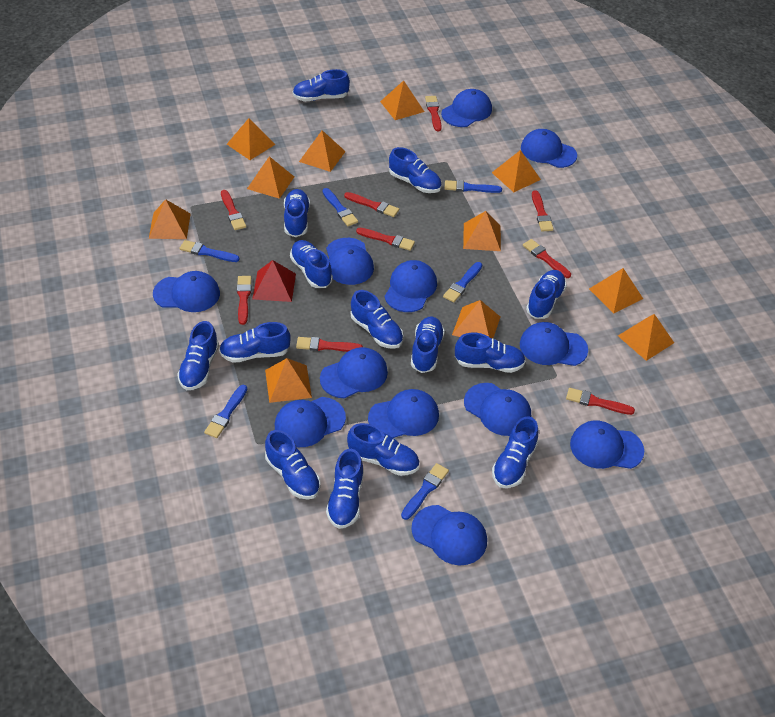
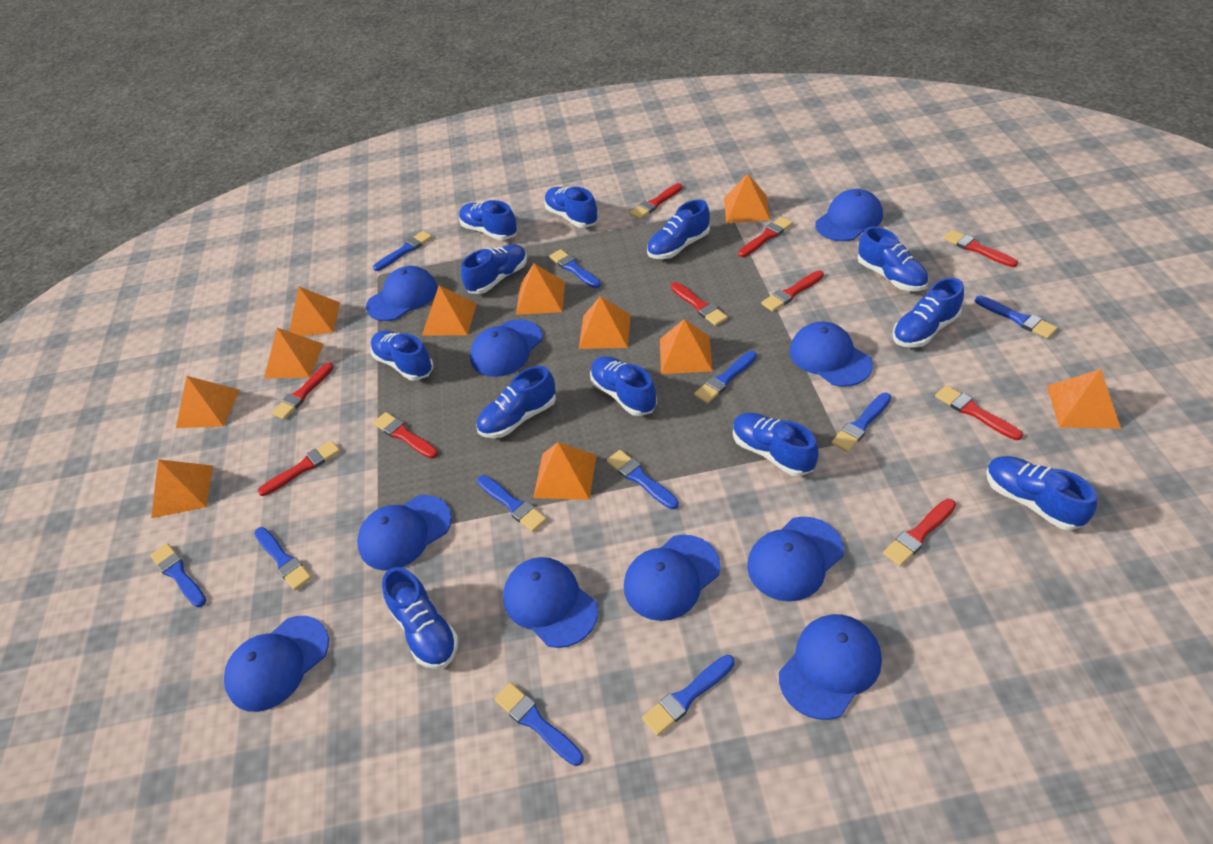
blue brush: 6 -> 11
blue cap: 12 -> 10
blue shoe: 14 -> 12
red brush: 9 -> 10
red pyramid: 1 -> 0

